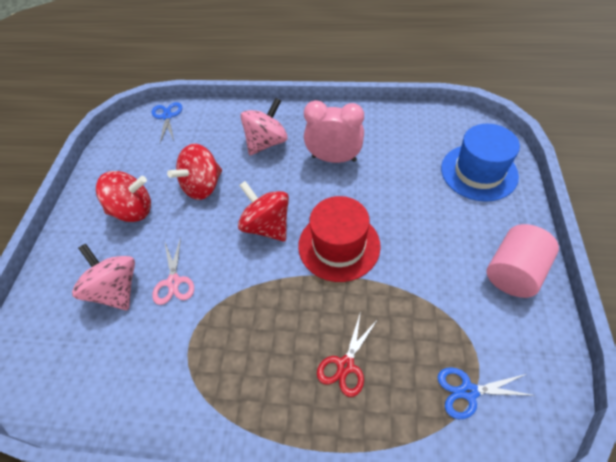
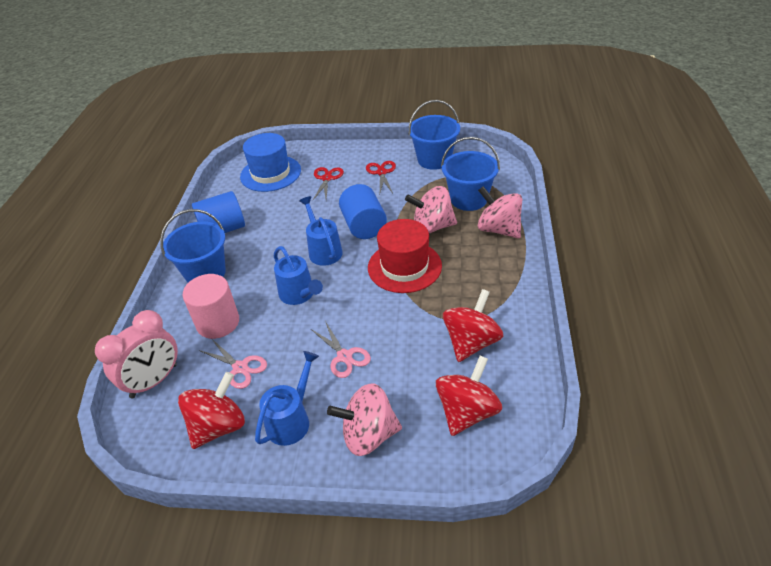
blue bucket: 0 -> 3
blue cylinder: 0 -> 2
blue scissors: 2 -> 0
blue watering can: 0 -> 3
pink scissors: 1 -> 2
pink spinning top: 2 -> 3
red scissors: 1 -> 2

